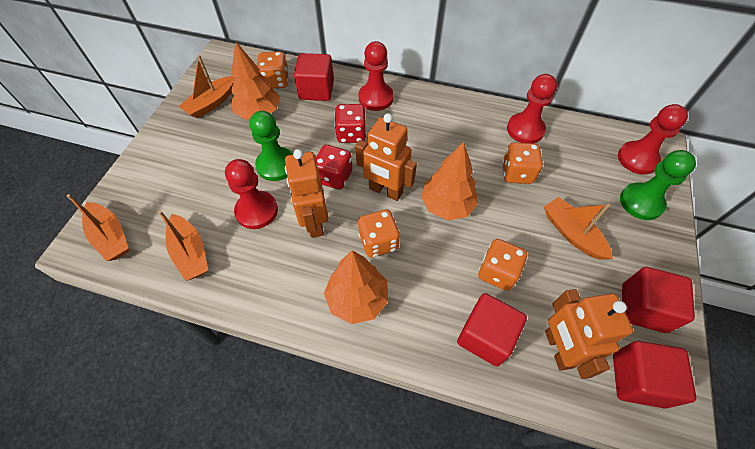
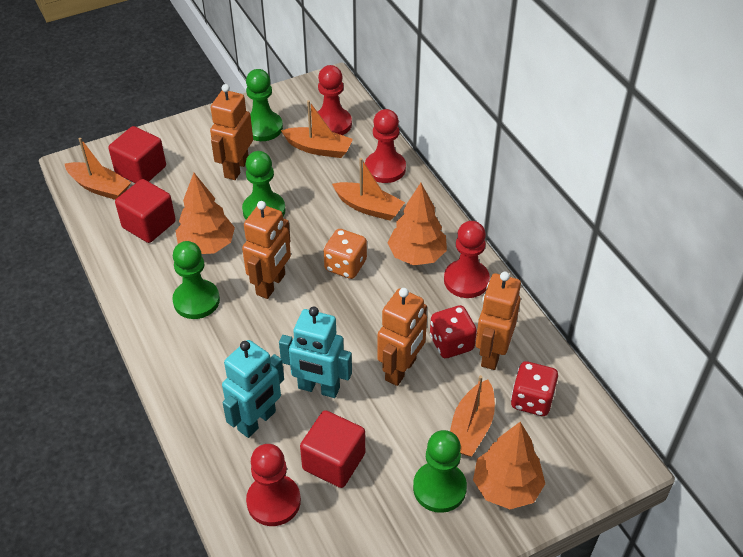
green pawn: 2 -> 4
orange dice: 4 -> 1
orange robot: 3 -> 4
red cube: 4 -> 3
turquoise robot: 0 -> 2

